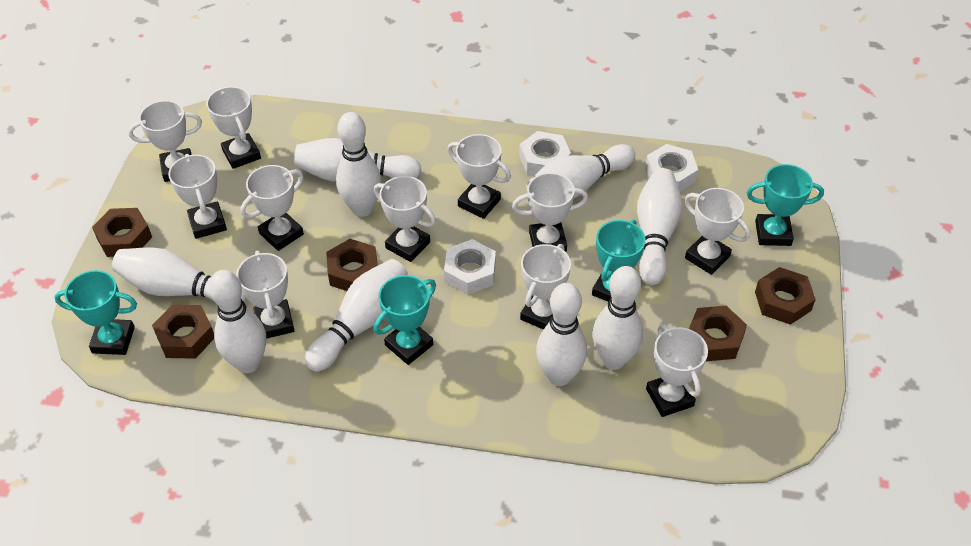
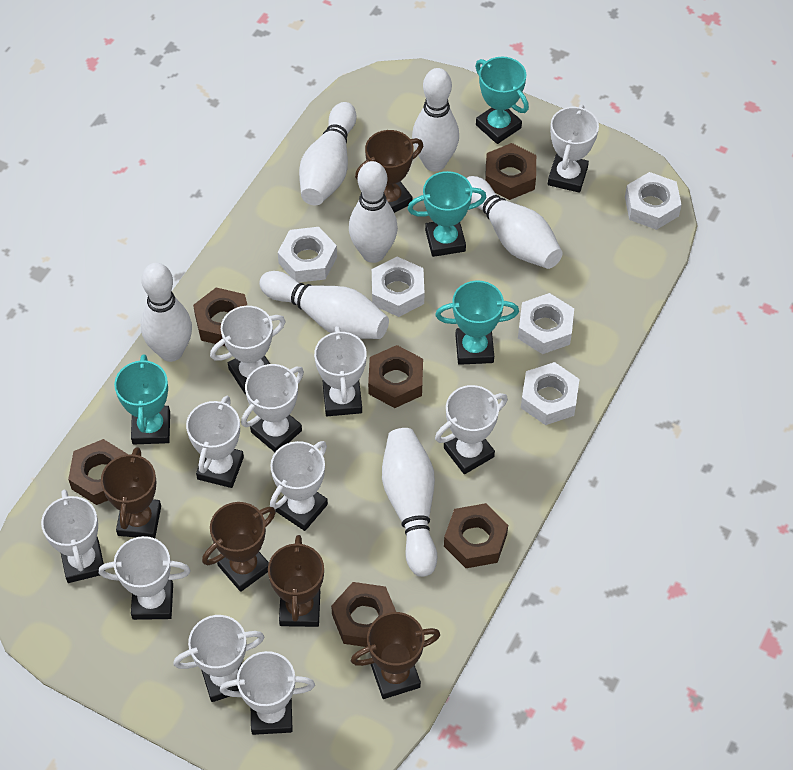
brown nut: 5 -> 6
brown trophy: 0 -> 5
white bowling pin: 9 -> 7
white nut: 3 -> 5

